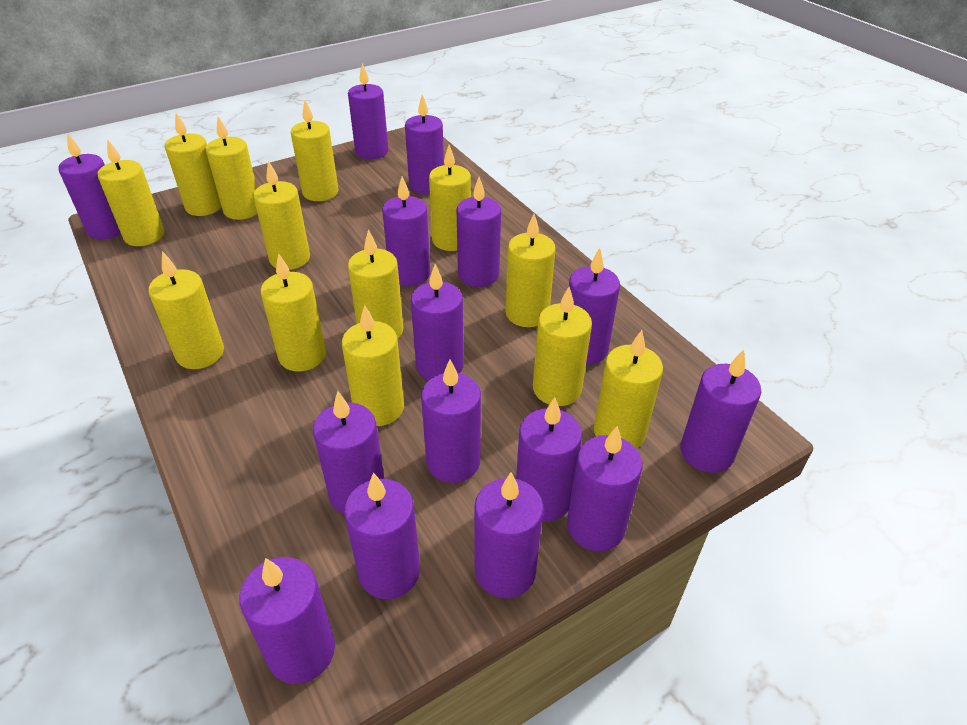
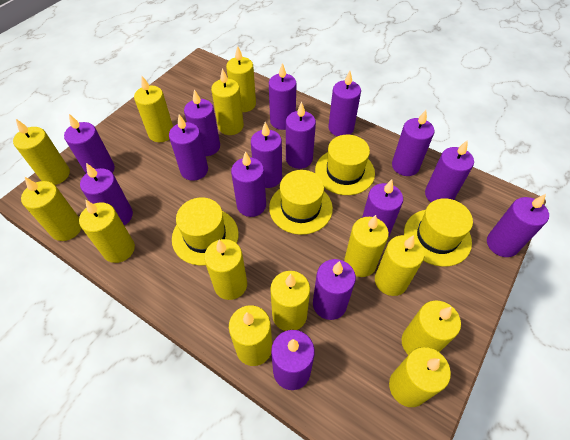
yellow hat: 0 -> 4

